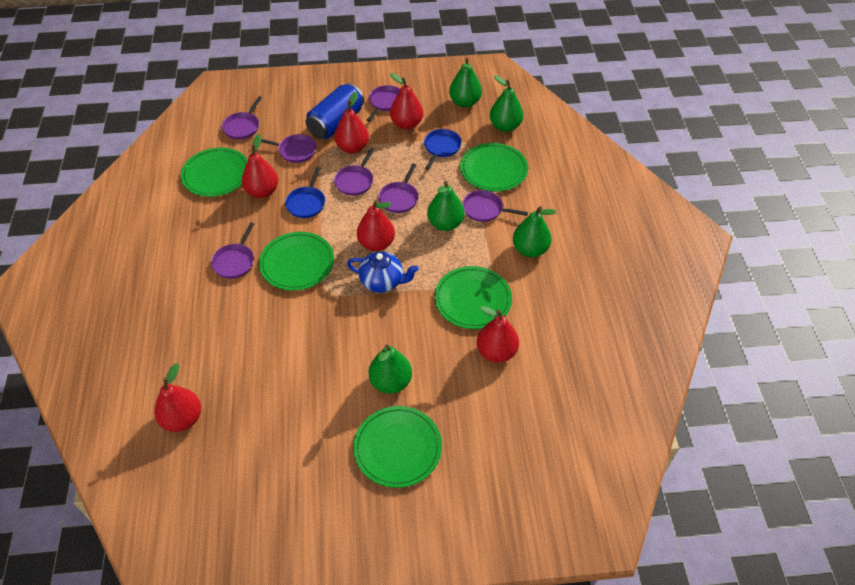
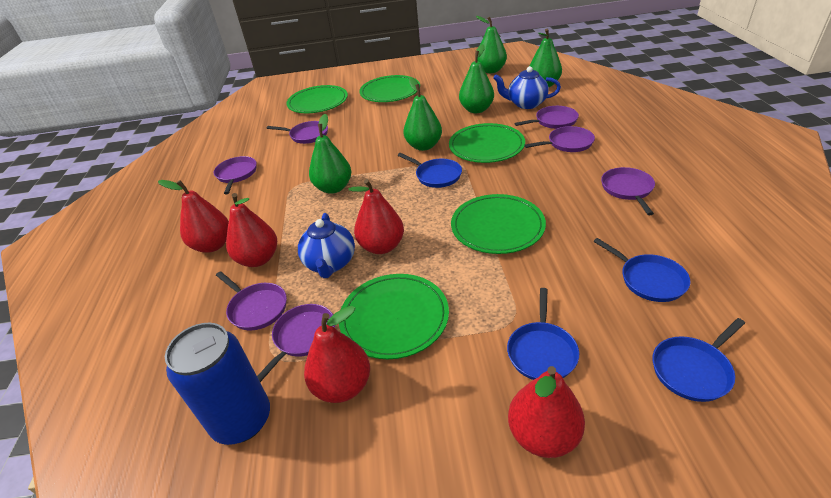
blue pan: 2 -> 4
blue teapot: 1 -> 2
red pear: 6 -> 5

